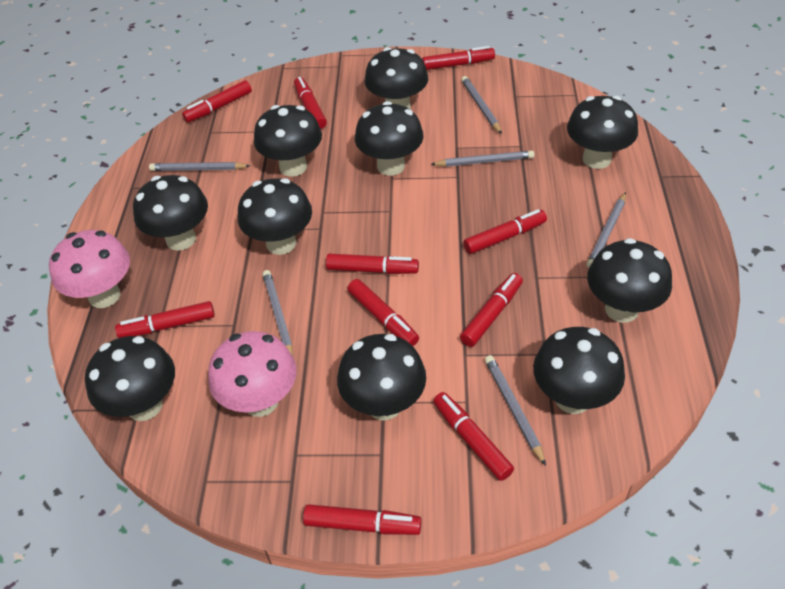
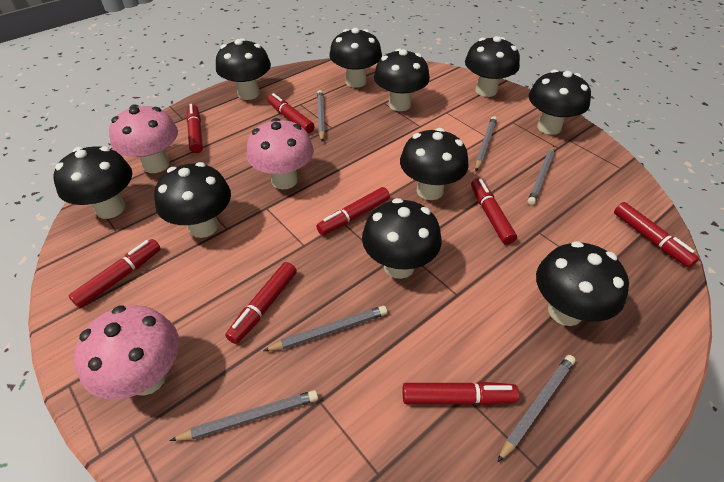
pink mushroom: 2 -> 3
red marker: 10 -> 8

